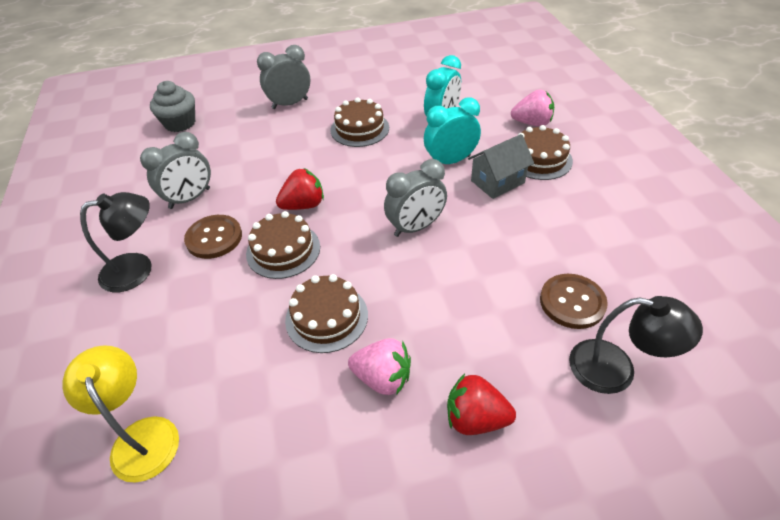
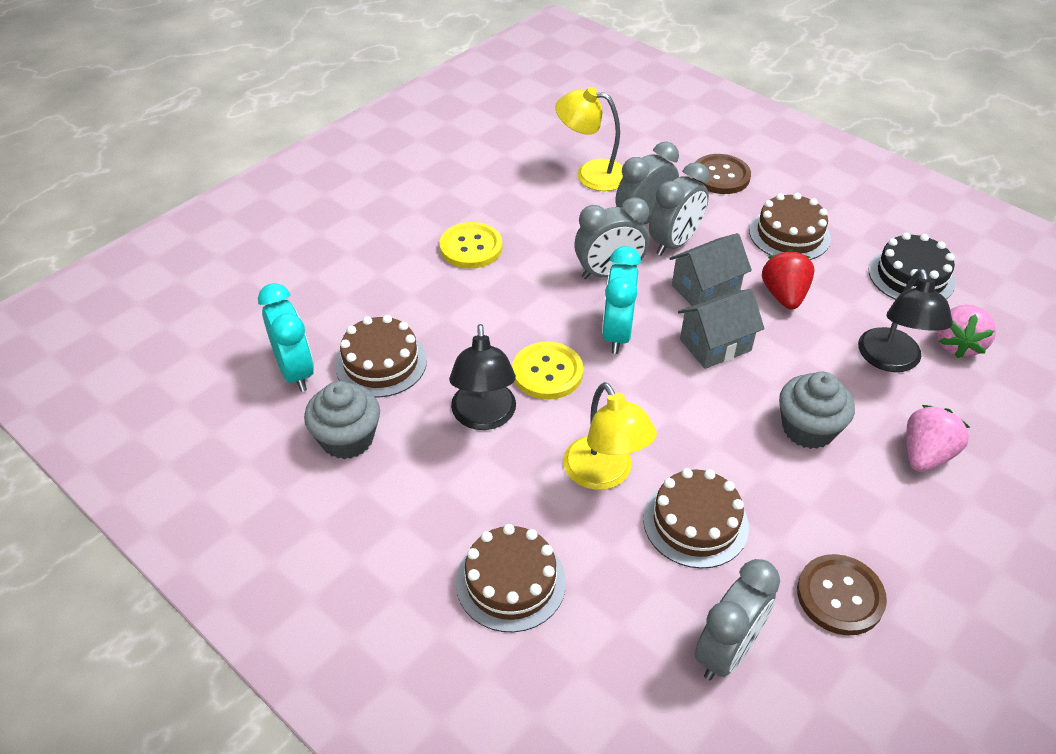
black cake: 0 -> 1
grey clock: 3 -> 4
grey cupcake: 1 -> 2
grey house: 1 -> 2
red strawberry: 2 -> 1
yellow button: 0 -> 2
yellow lamp: 1 -> 2

